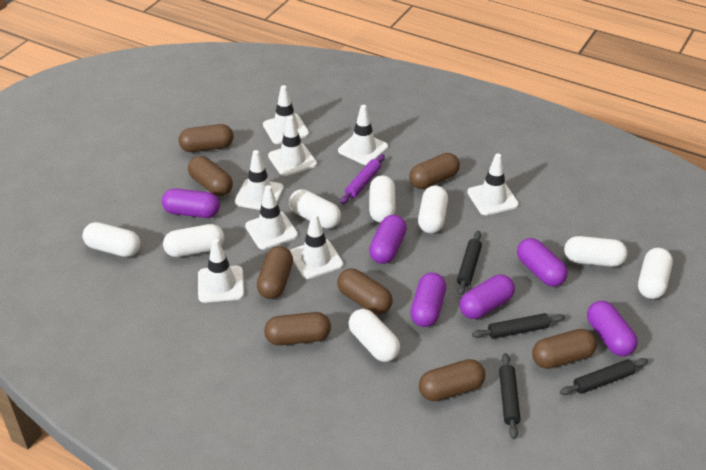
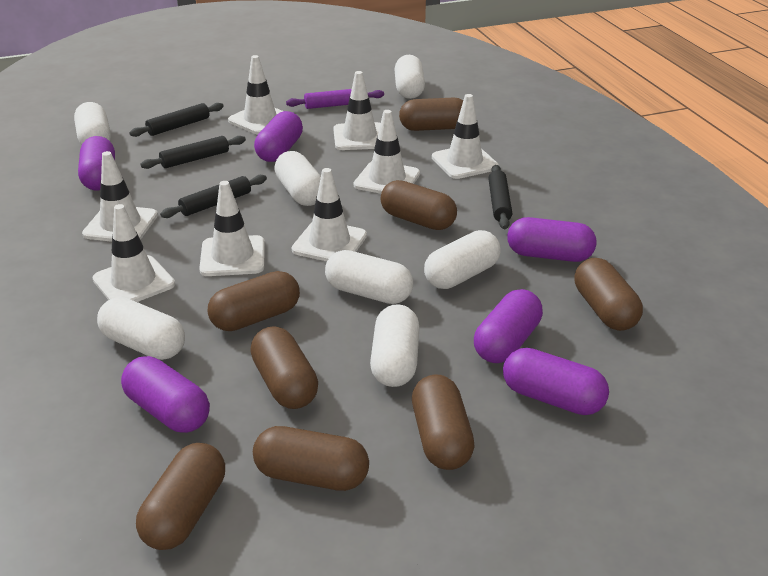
white capsule: 8 -> 7

